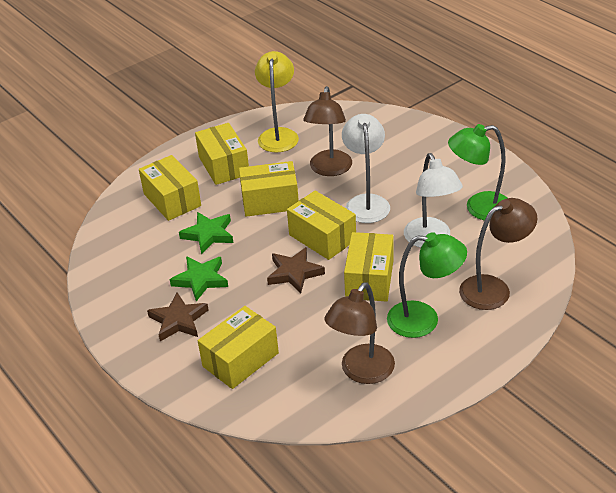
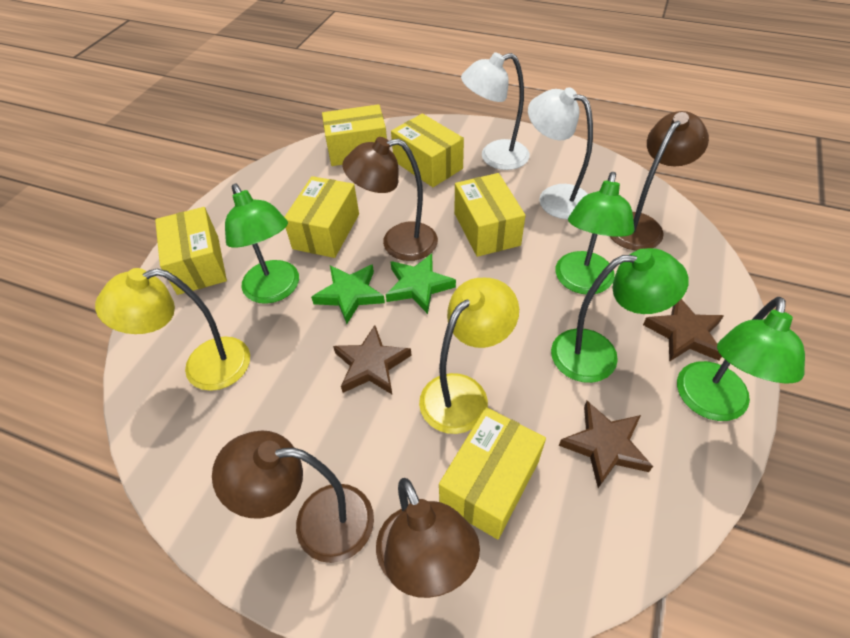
brown lamp: 3 -> 4
brown star: 2 -> 3
green lamp: 2 -> 4
yellow lamp: 1 -> 2

